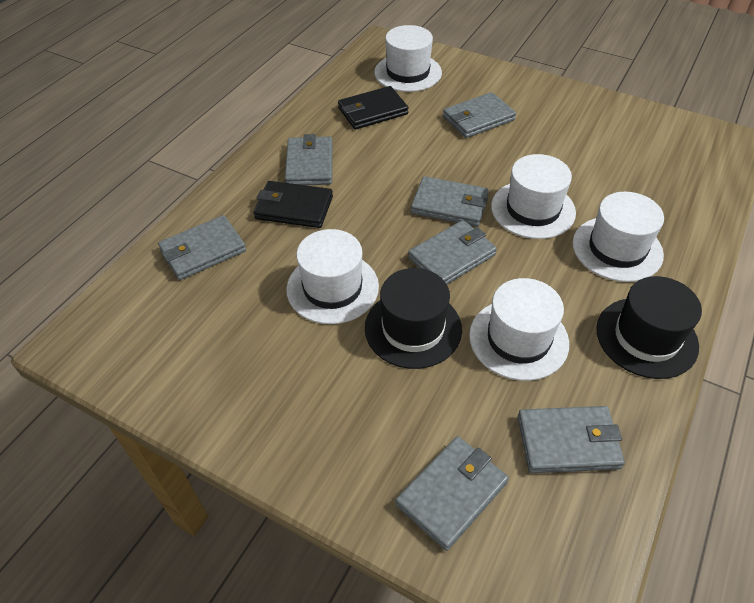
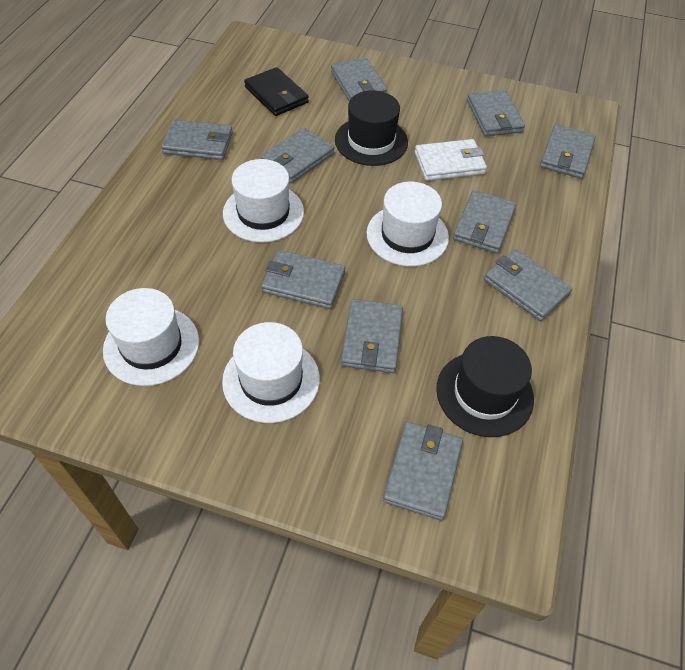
black wallet: 2 -> 1
grey wallet: 7 -> 10
white hat: 5 -> 4
white wallet: 0 -> 1

